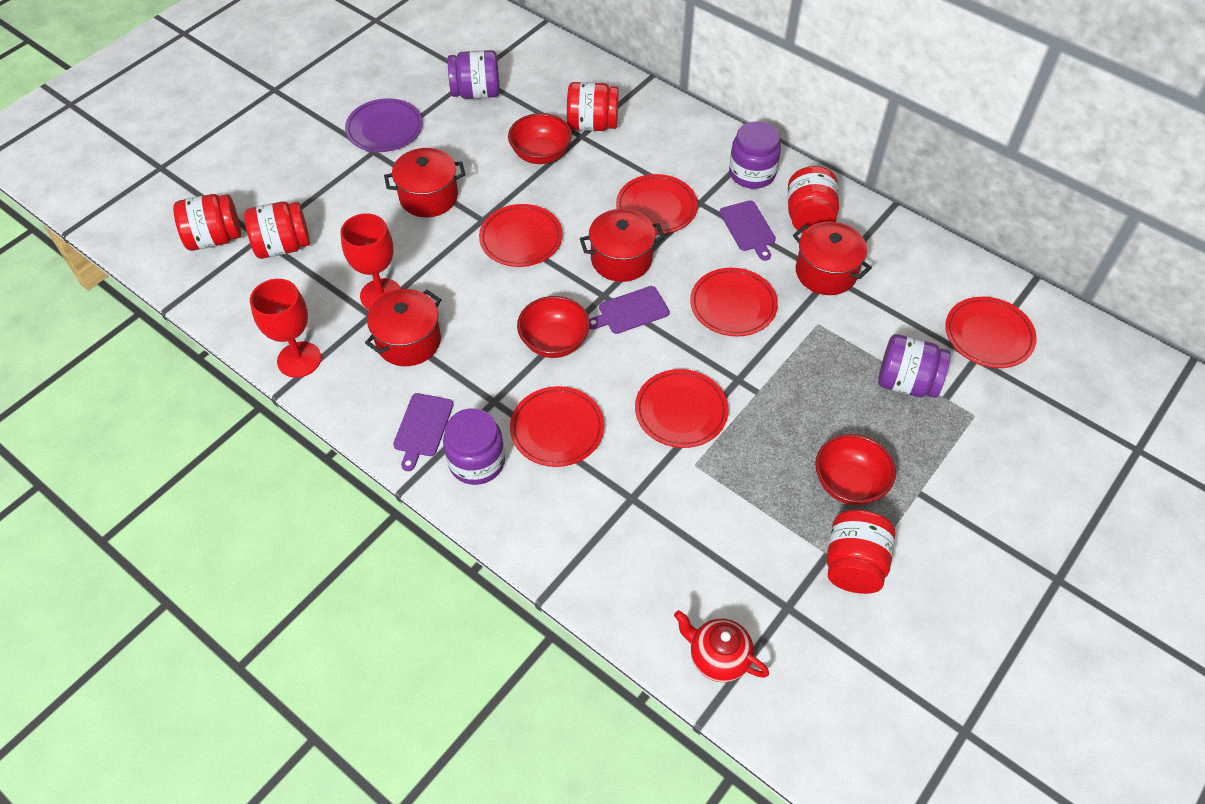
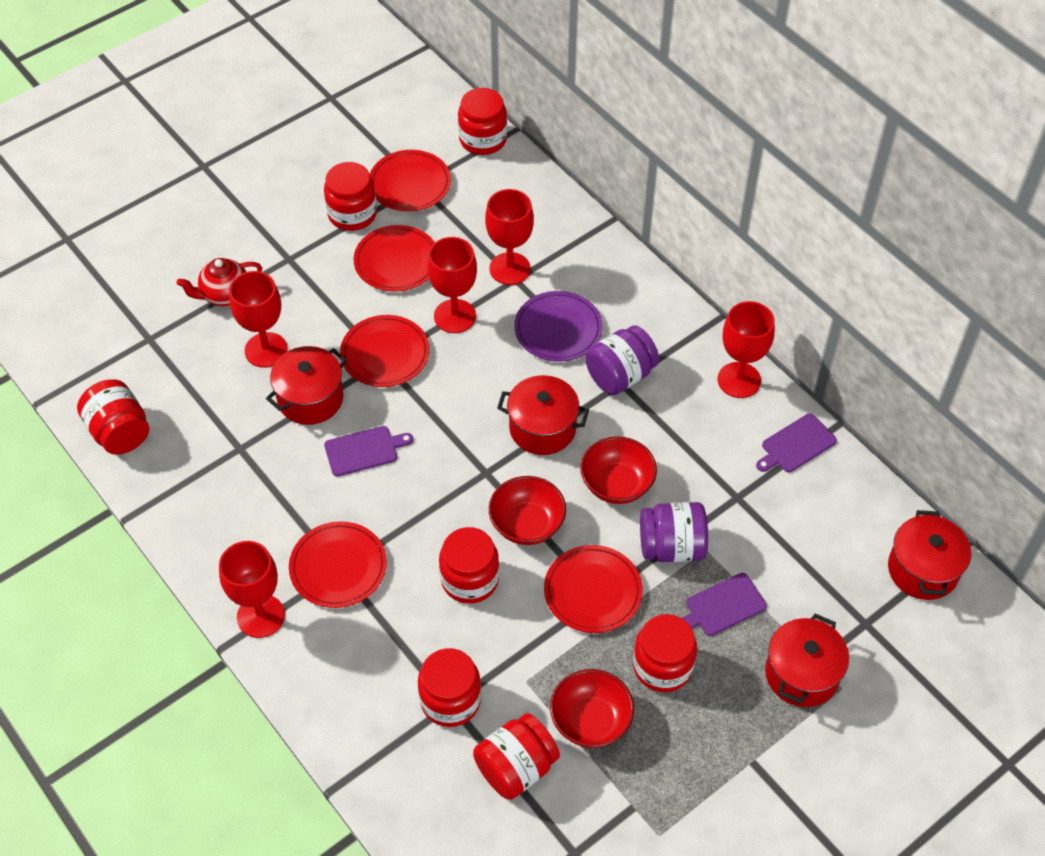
purple jar: 4 -> 2
red goblet: 2 -> 5
red jar: 5 -> 7
red plate: 6 -> 5

